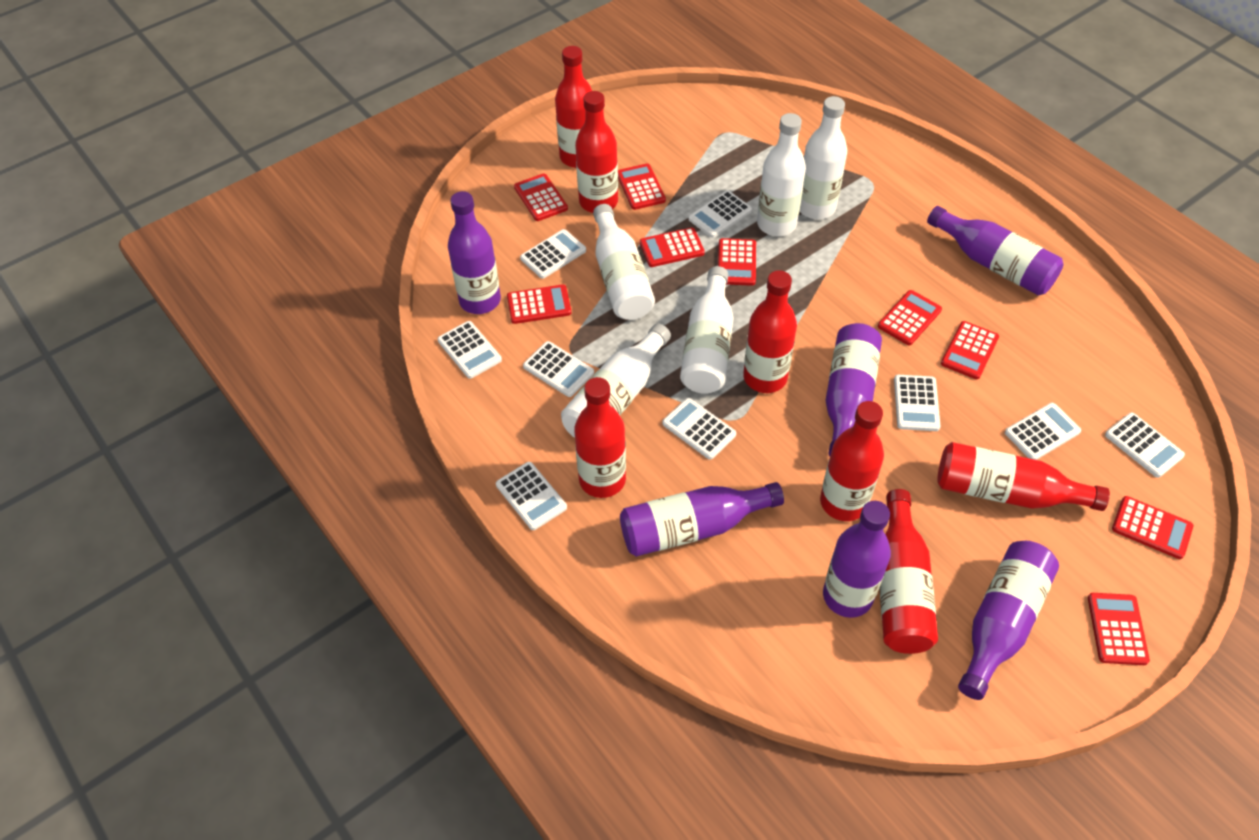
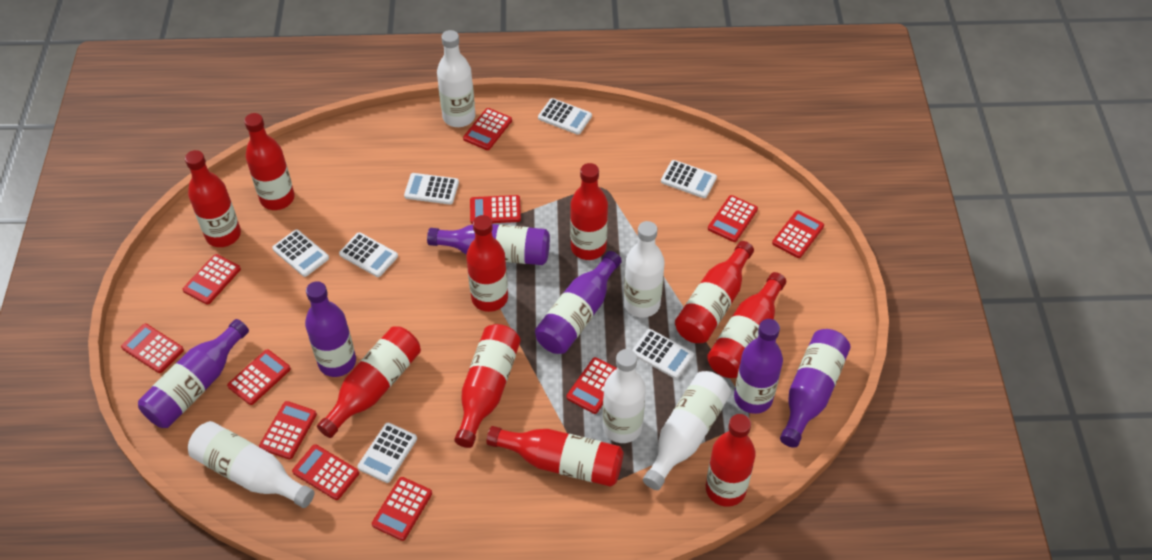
red bottle: 7 -> 10
red calculator: 9 -> 11
white calculator: 9 -> 7

